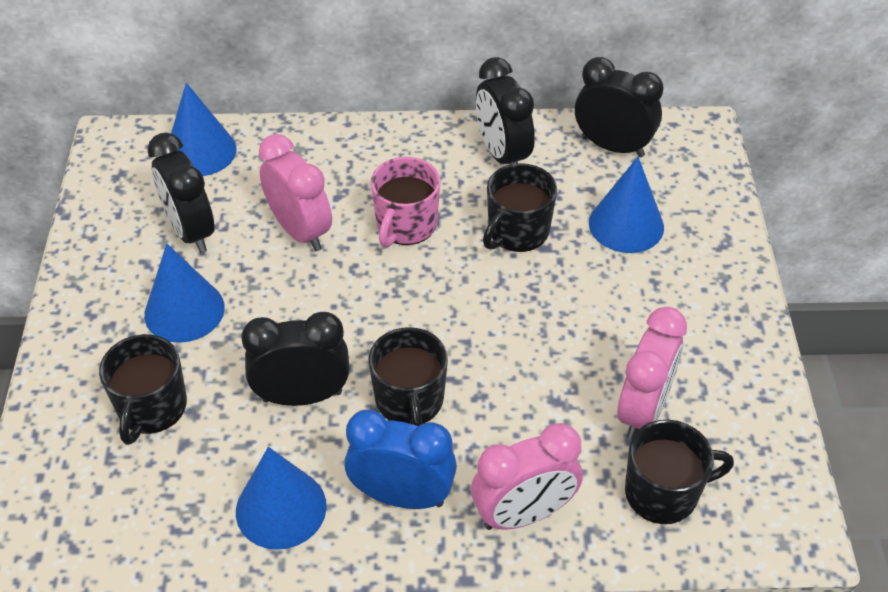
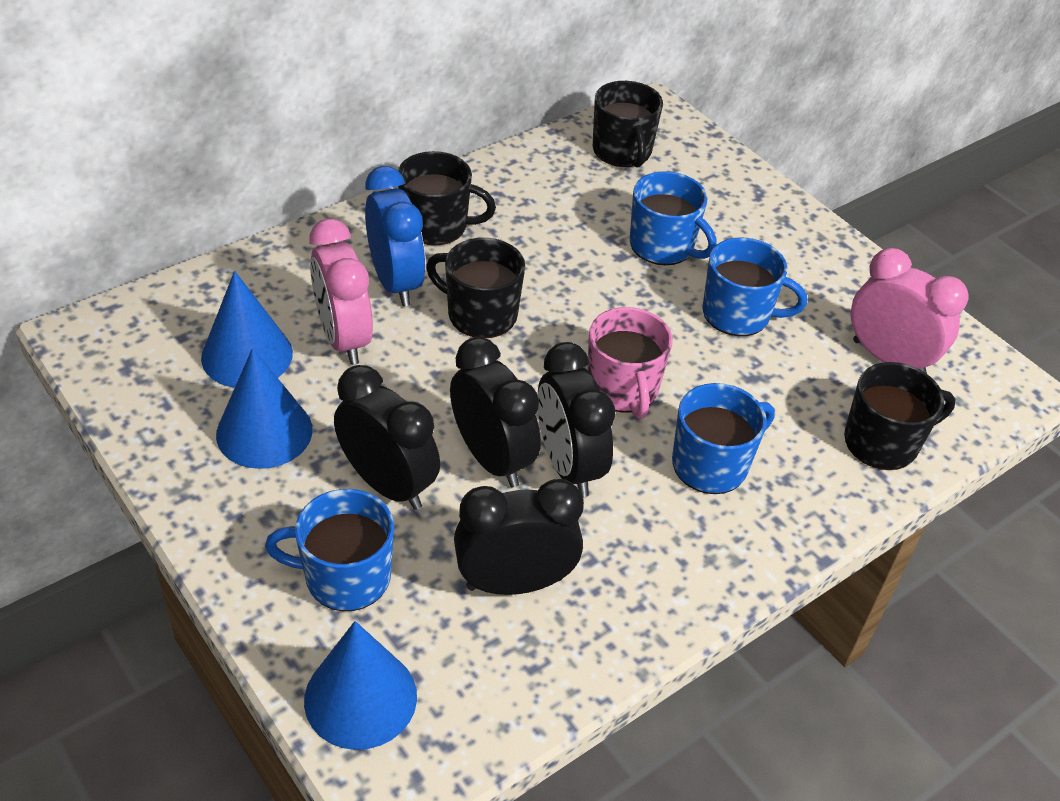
blue cone: 4 -> 3
blue mug: 0 -> 4
pink clock: 3 -> 2

